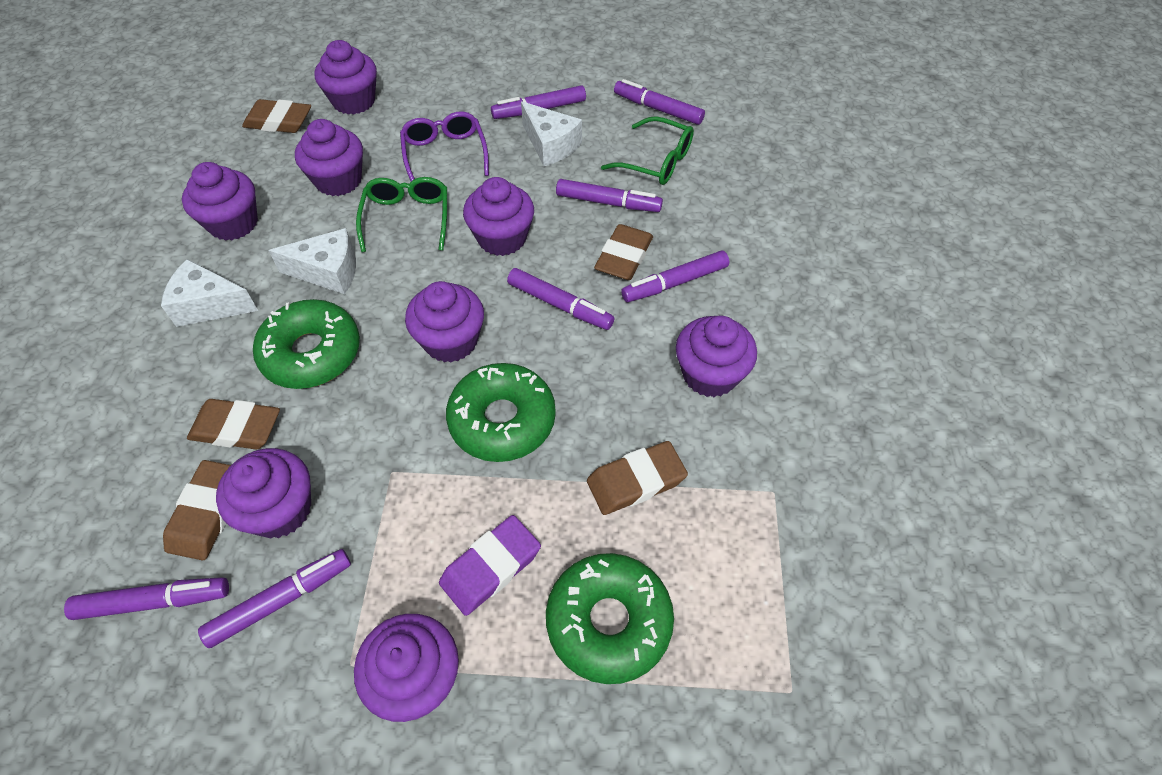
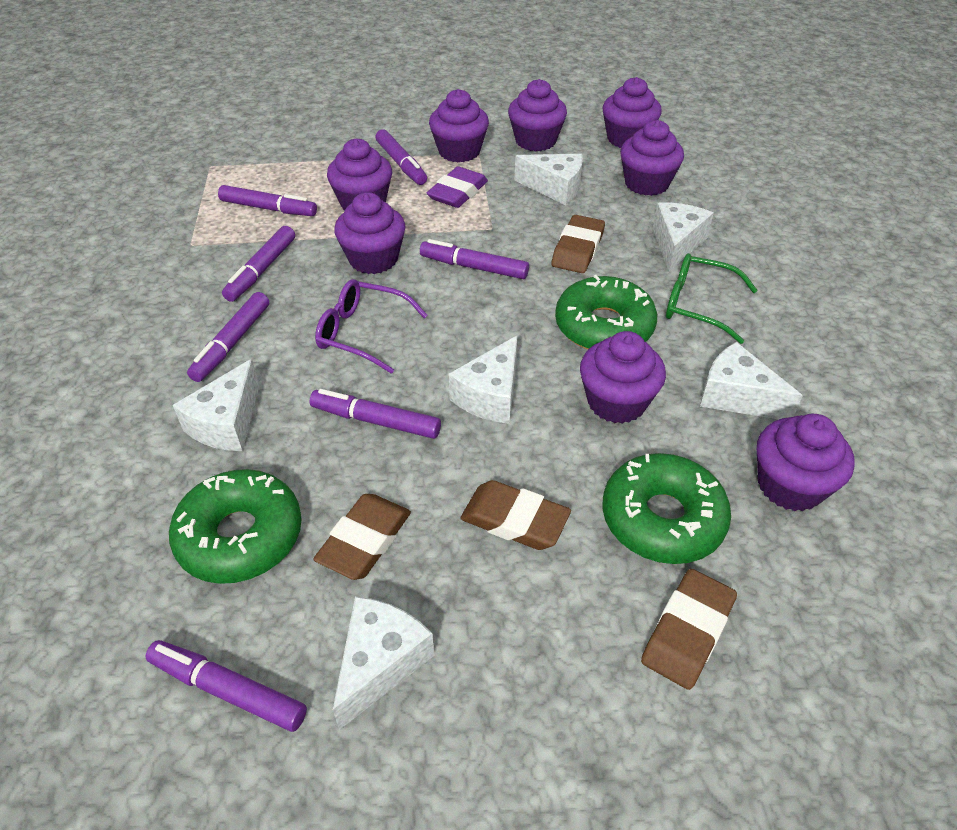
brown eraser: 5 -> 4
green glasses: 2 -> 1
white cheese: 3 -> 6

